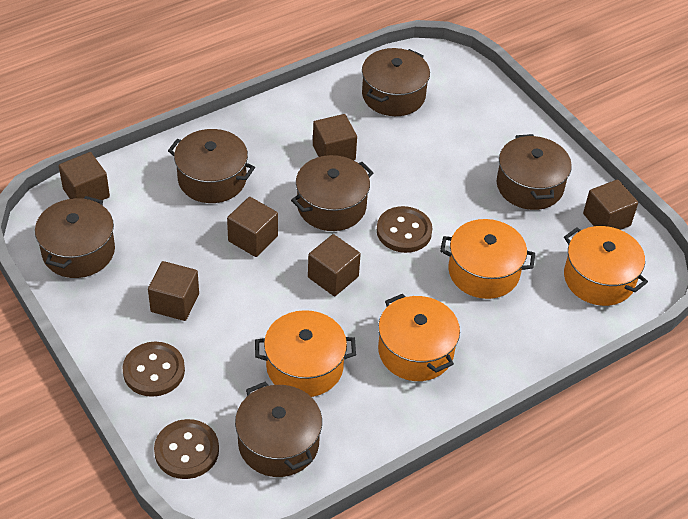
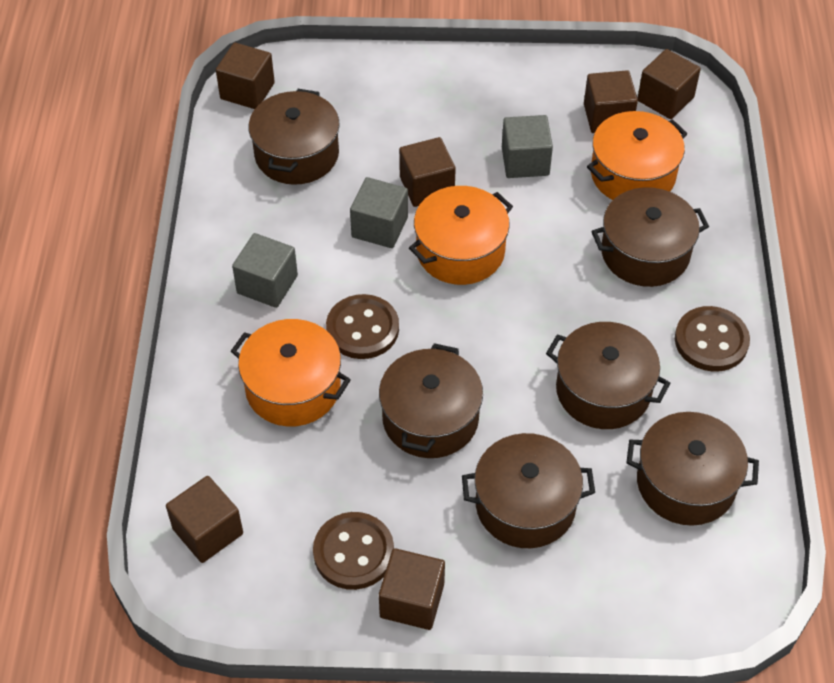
grey cube: 0 -> 3
orange pot: 4 -> 3

